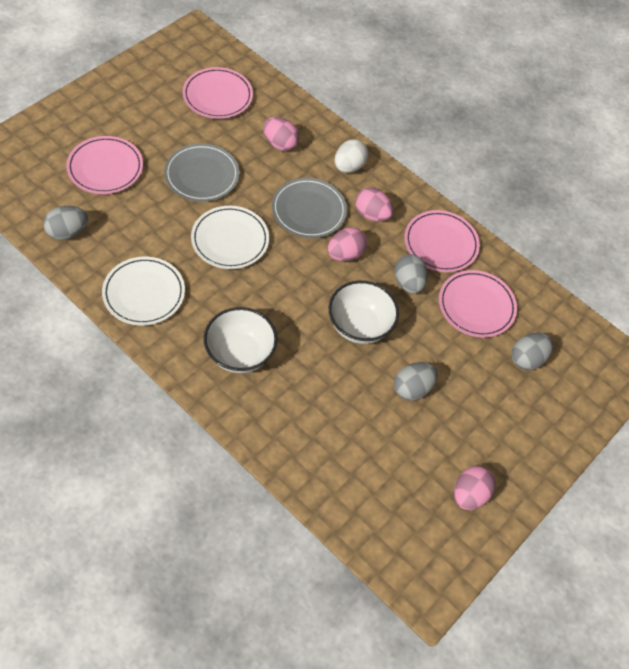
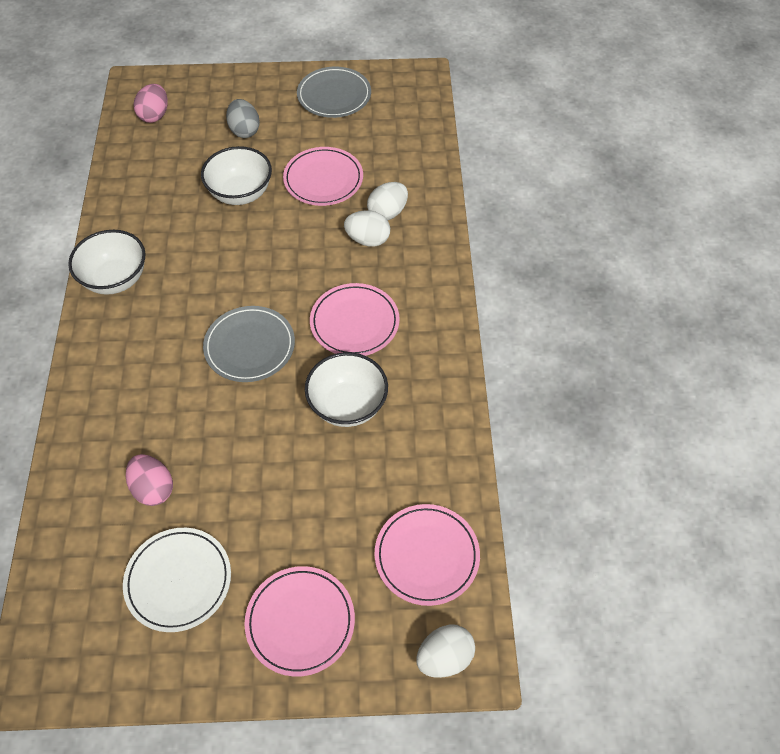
grey egg: 4 -> 1
pink egg: 4 -> 2
white bowl: 2 -> 3
white egg: 1 -> 3
white plate: 2 -> 1

